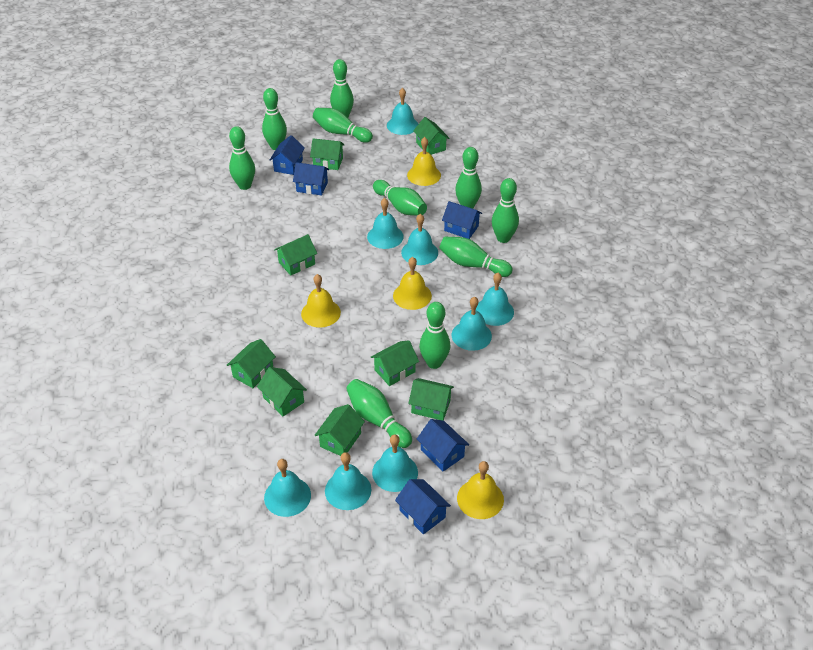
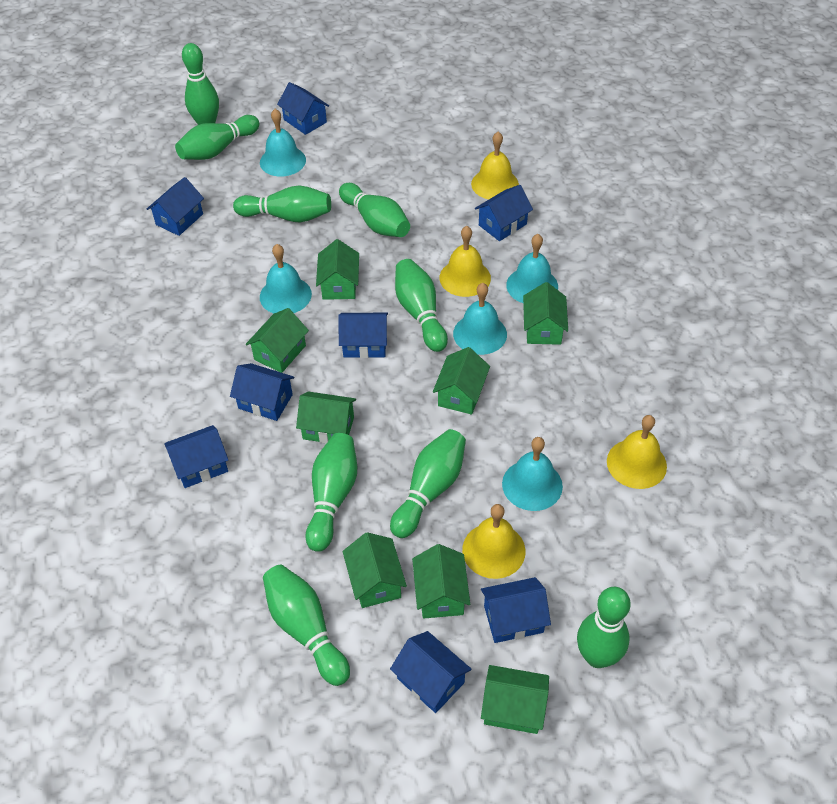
blue house: 5 -> 8
green bowling pin: 10 -> 9
turquoise bell: 8 -> 5

